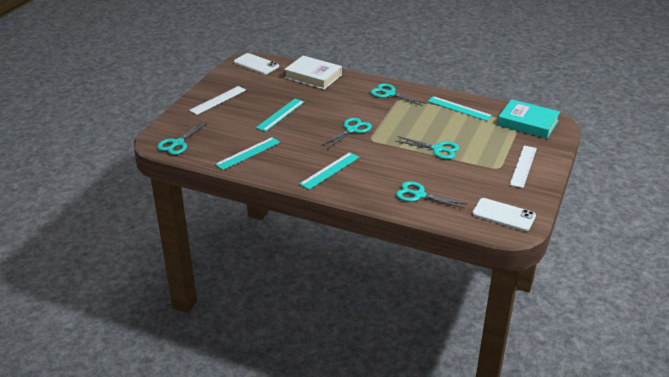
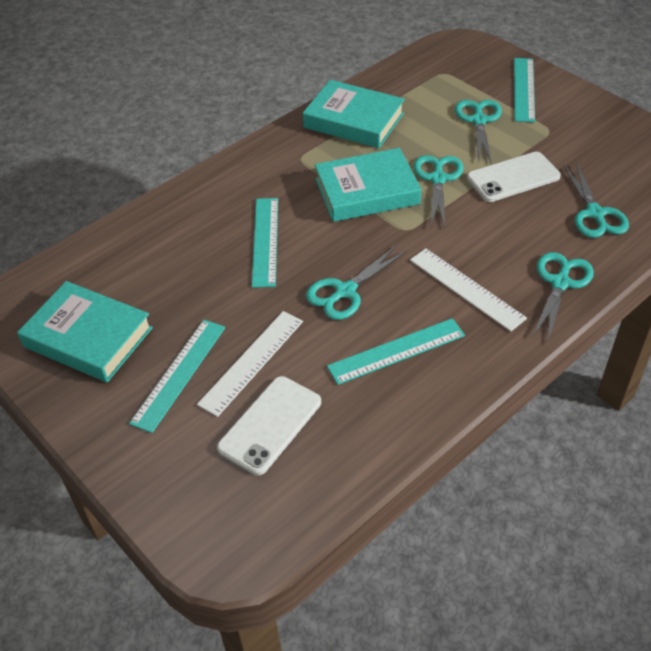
turquoise book: 1 -> 3
white book: 1 -> 0

